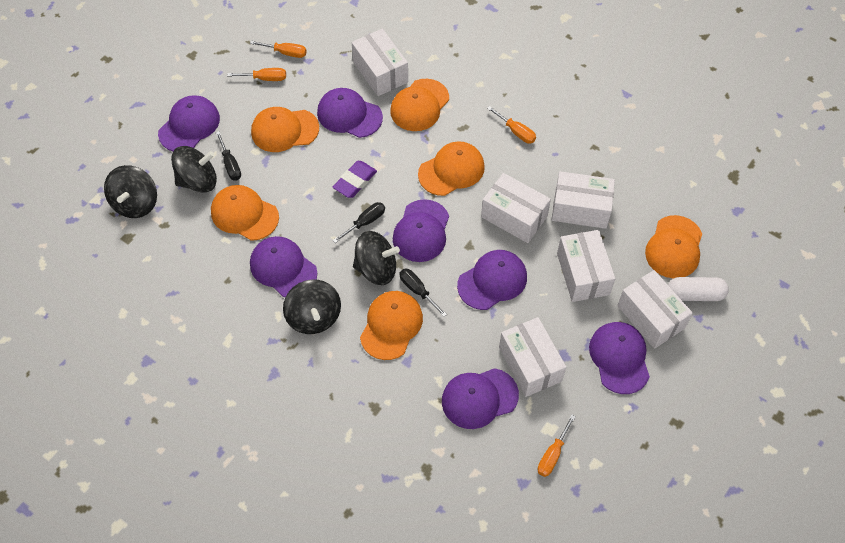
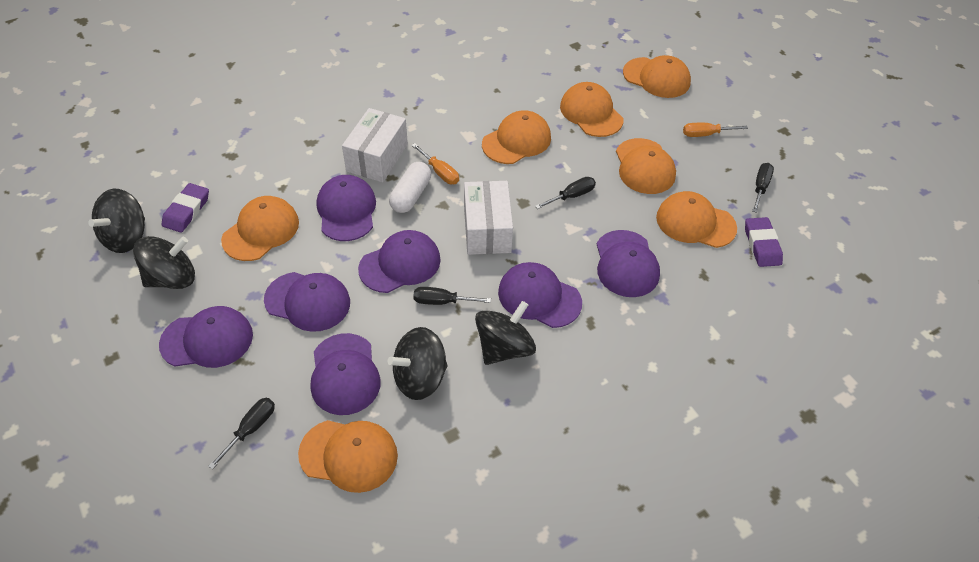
black screwdriver: 3 -> 4
orange cap: 6 -> 7
orange screwdriver: 4 -> 2
purple eraser: 1 -> 2
white box: 6 -> 2

